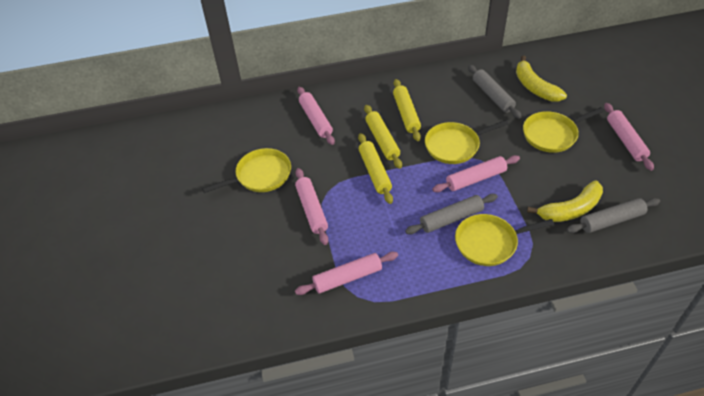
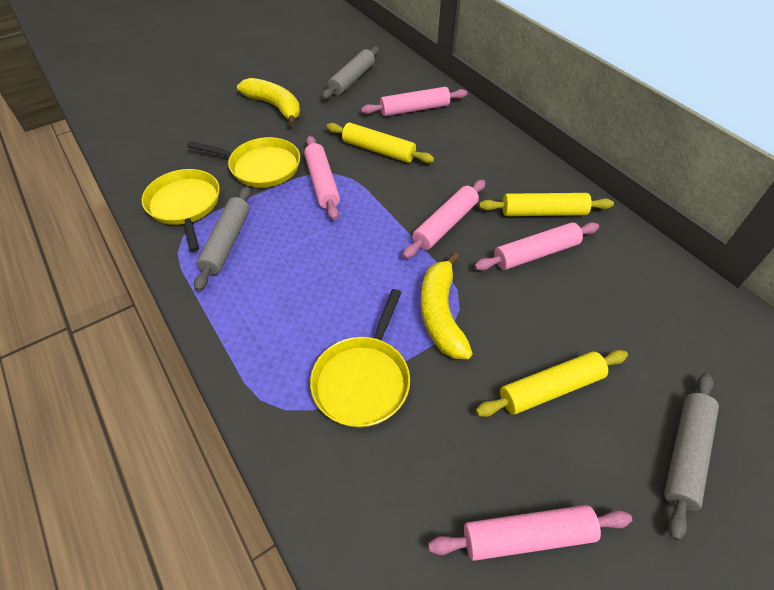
yellow pan: 4 -> 3

